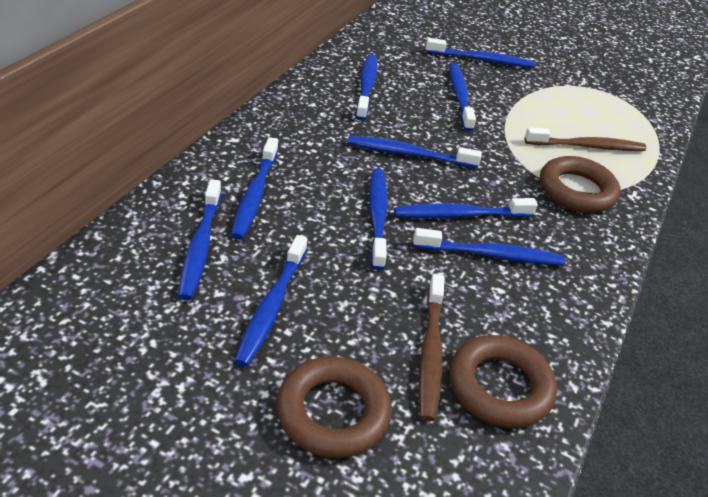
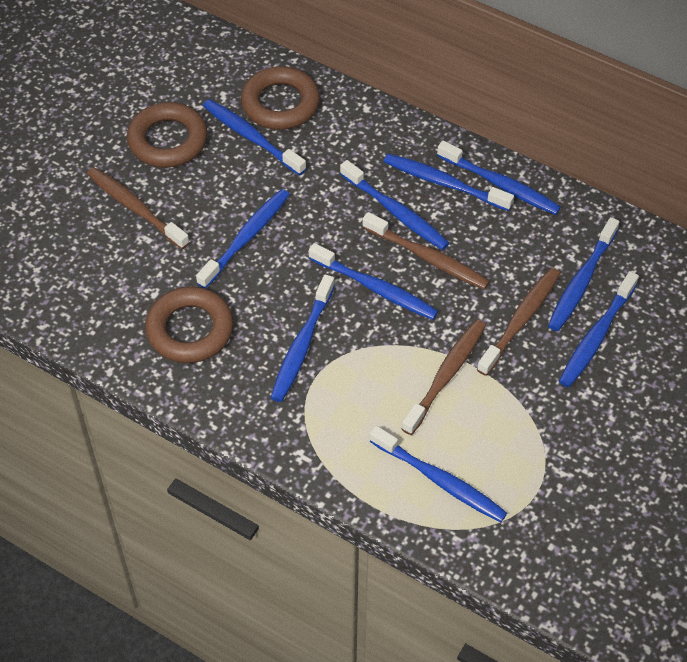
brown toothbrush: 2 -> 4

